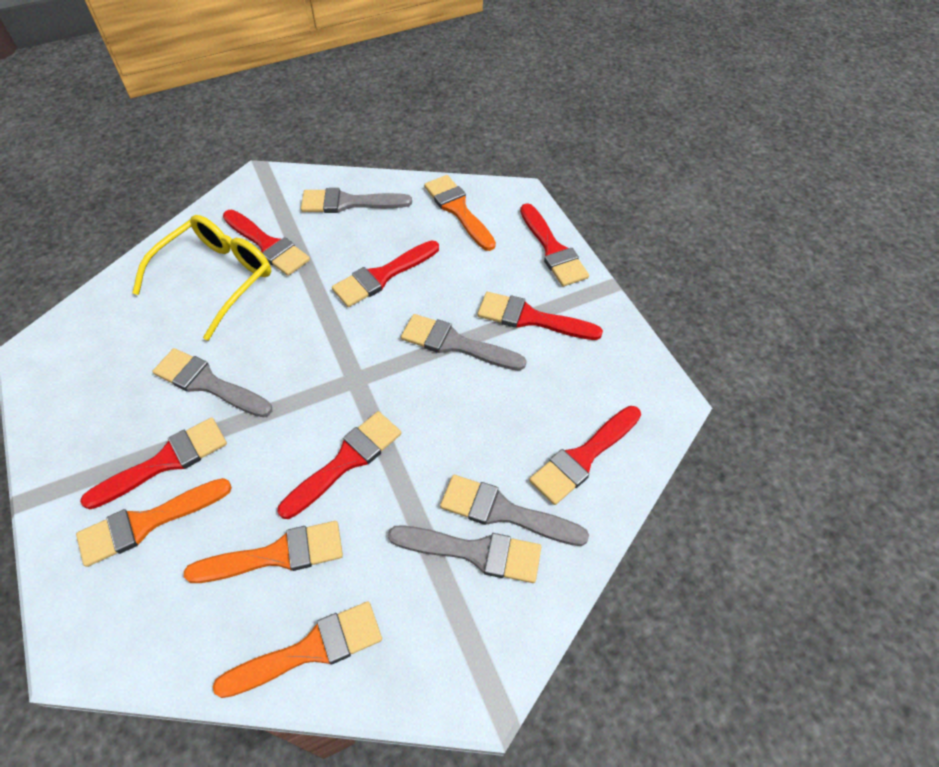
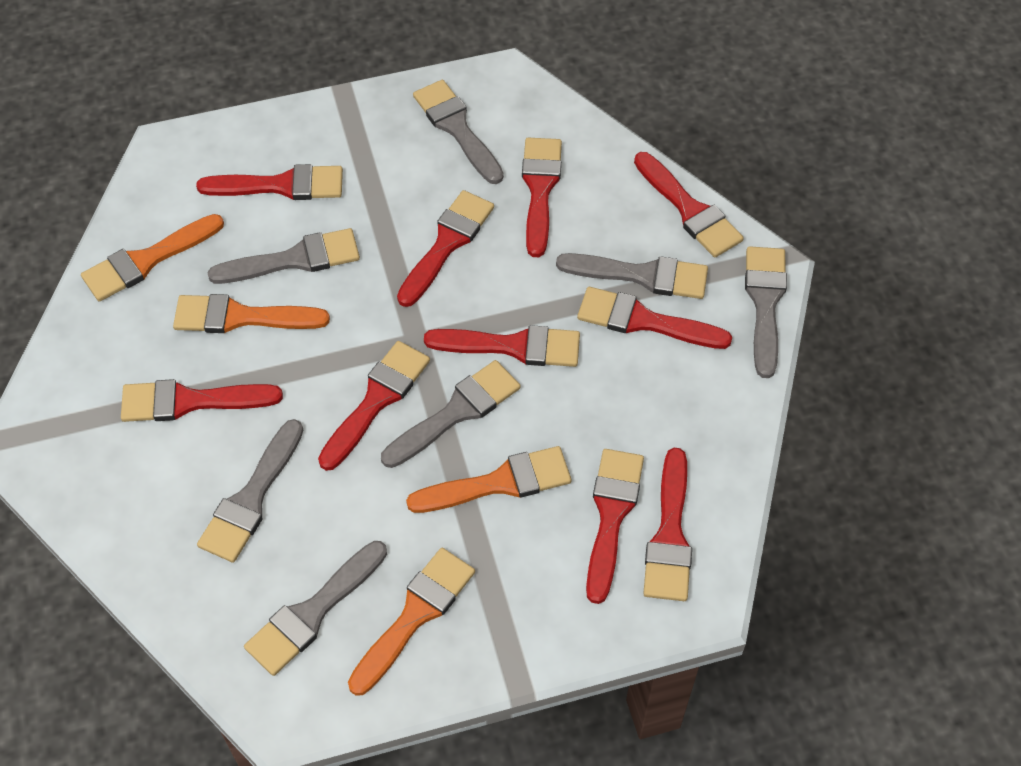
grey brush: 5 -> 7
red brush: 7 -> 10
yellow glasses: 1 -> 0

